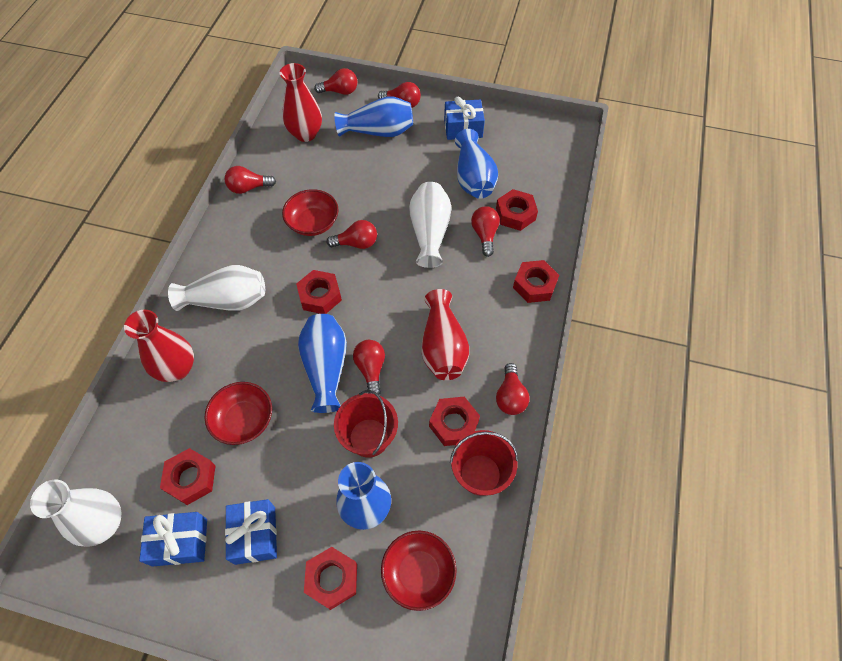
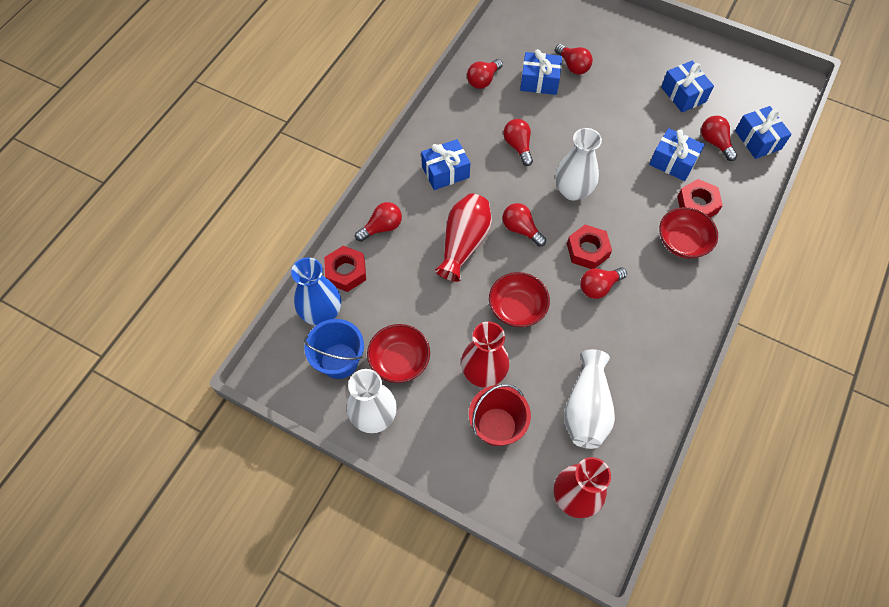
blue bucket: 0 -> 1
blue gift: 3 -> 5
blue vase: 4 -> 1
red bucket: 2 -> 1
red nut: 6 -> 3

